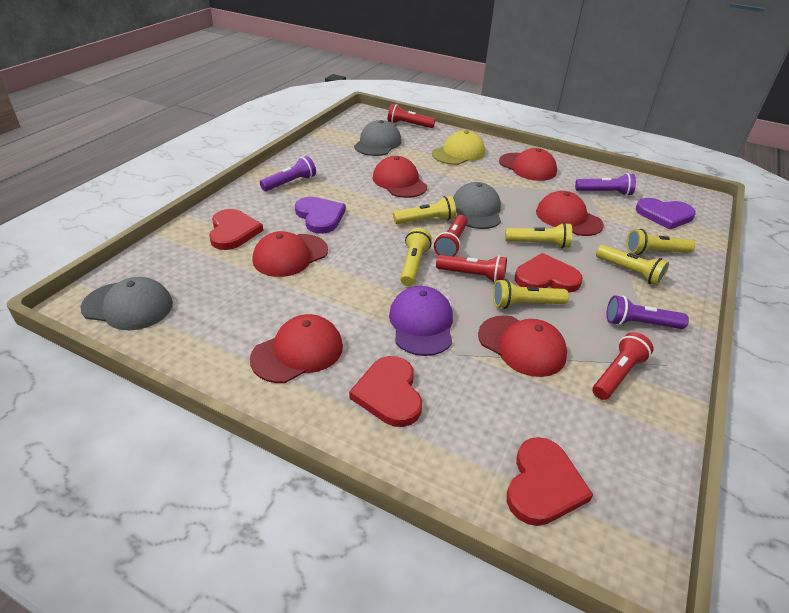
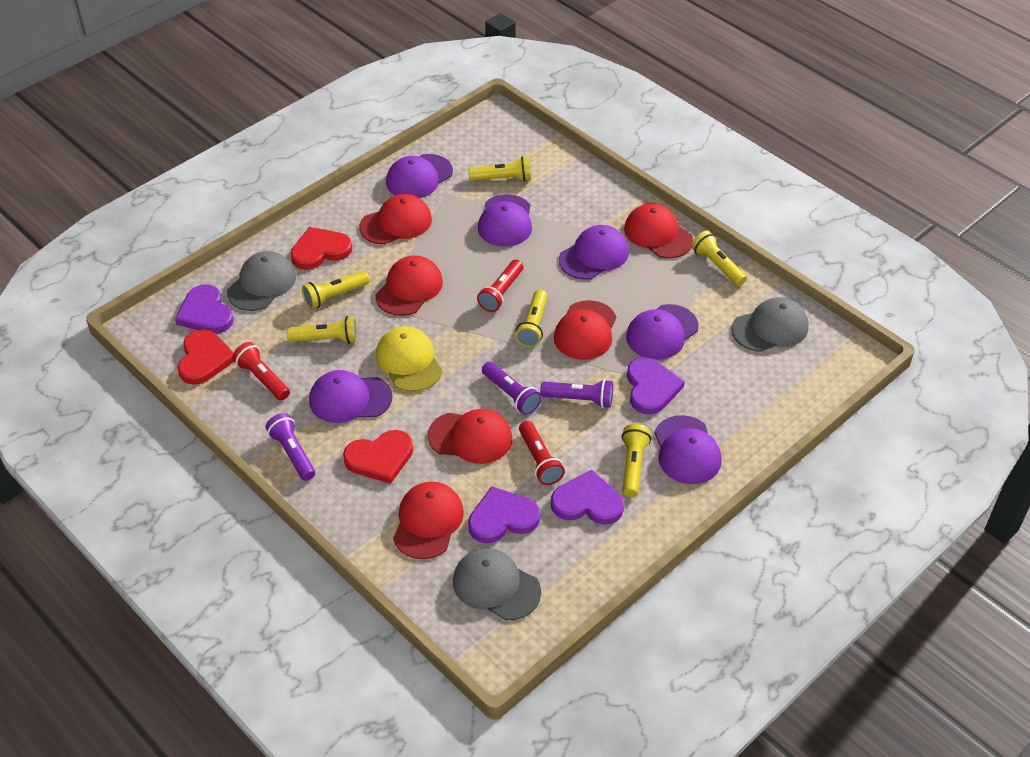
purple cap: 1 -> 6
purple heart: 2 -> 4
red flashlight: 4 -> 3
red heart: 4 -> 3

